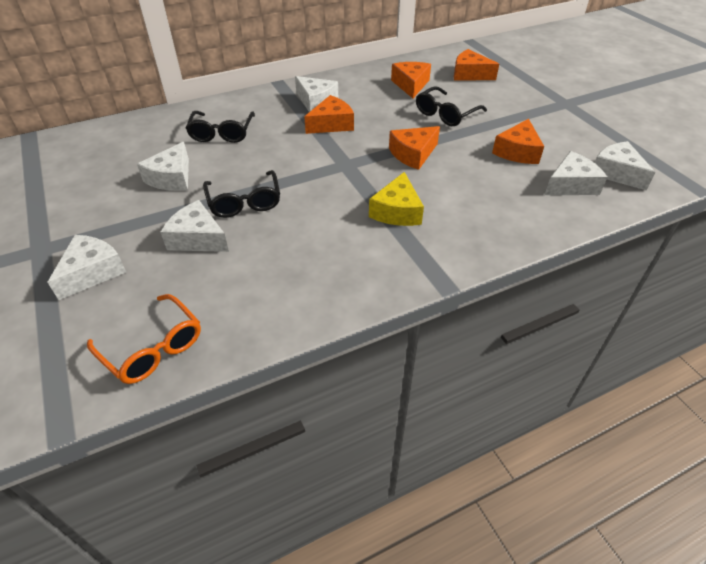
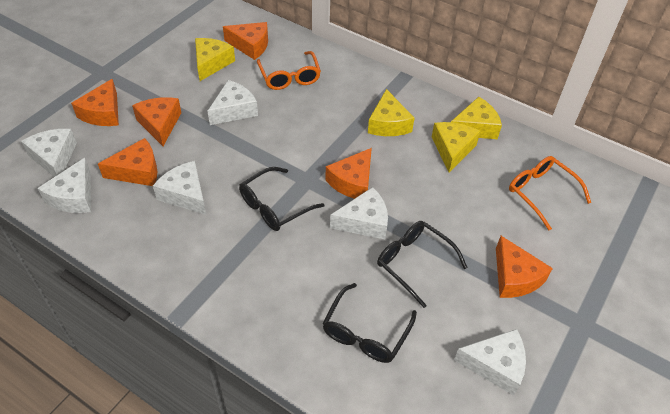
orange cheese: 5 -> 6
orange glasses: 1 -> 2
yellow cheese: 1 -> 4

